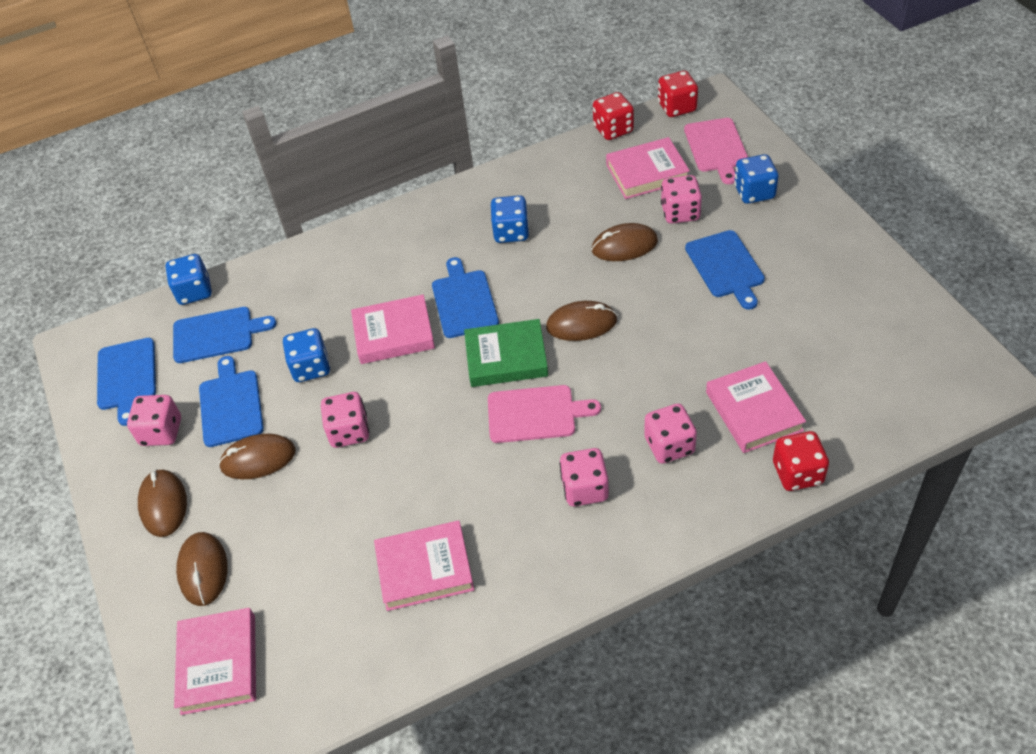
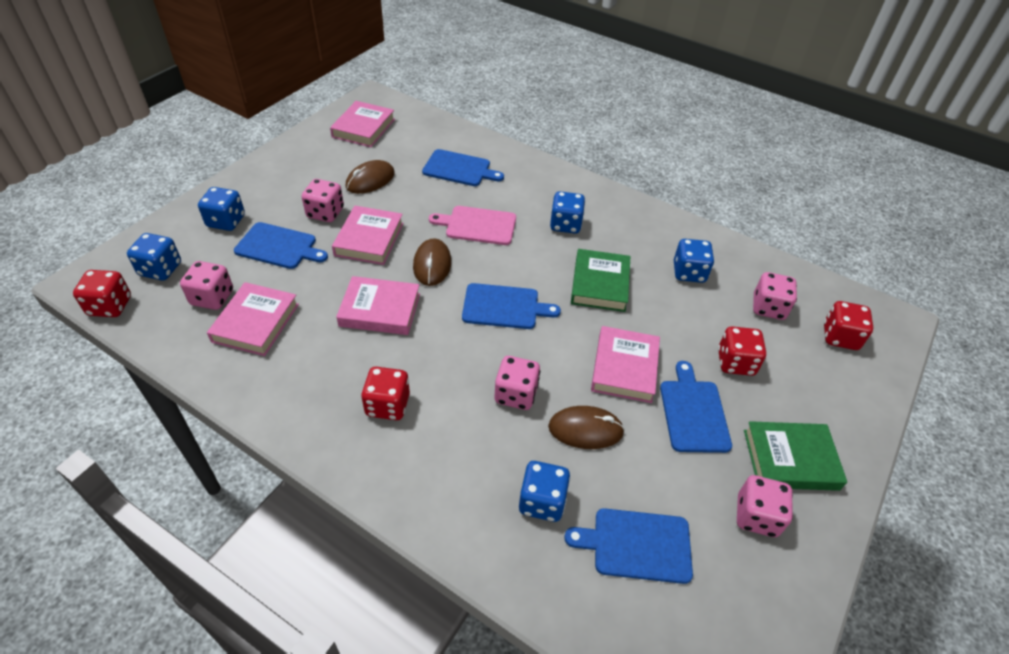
blue dice: 4 -> 5
brown mouse: 5 -> 3
green book: 1 -> 2
pink cutting board: 2 -> 1
red dice: 3 -> 4

